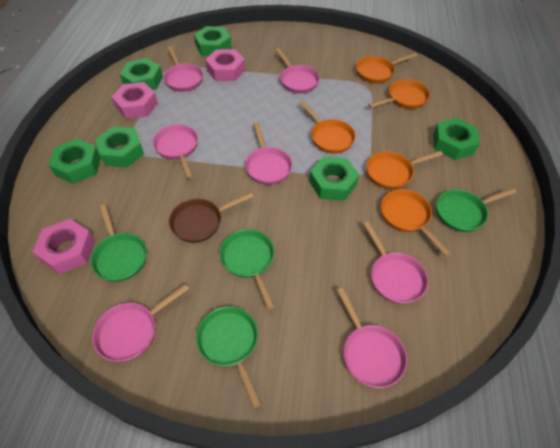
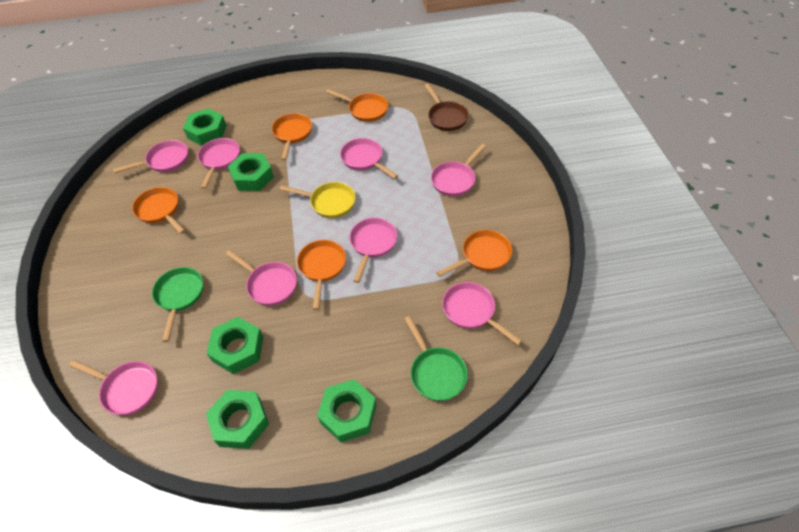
green nut: 6 -> 5
green pan: 4 -> 2
pink nut: 3 -> 0
pink pan: 7 -> 8
yellow pan: 0 -> 1

